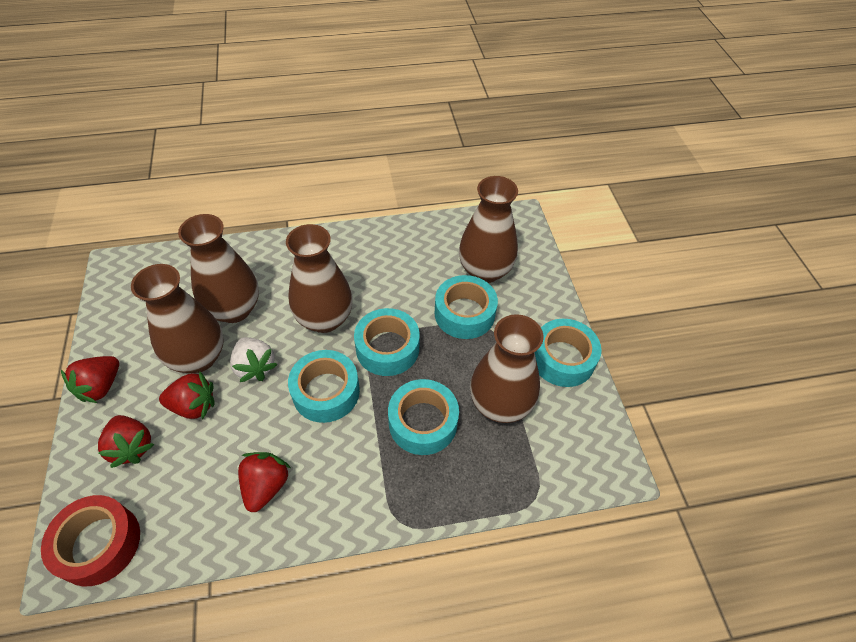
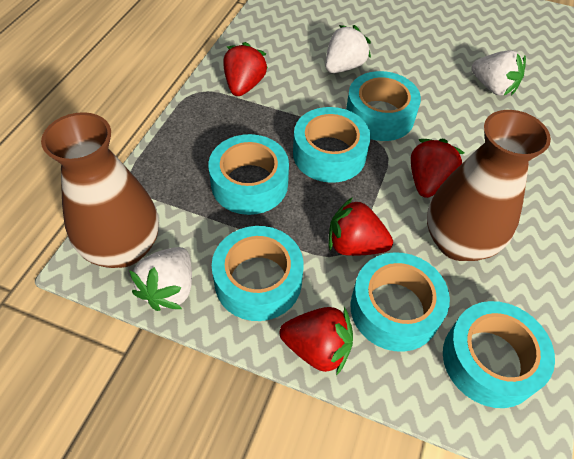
brown vase: 5 -> 2
red tape: 1 -> 0
turquoise tape: 5 -> 6
white strawberry: 1 -> 3

